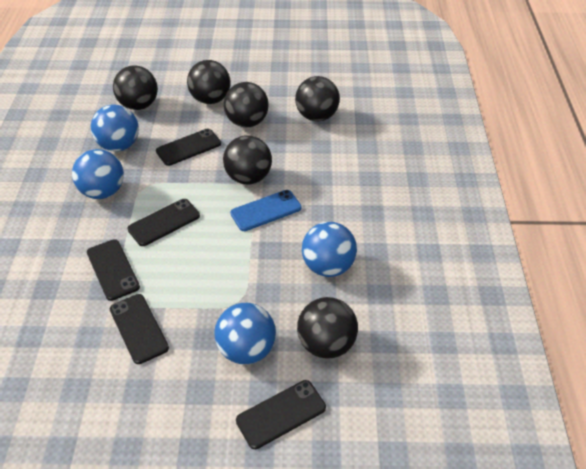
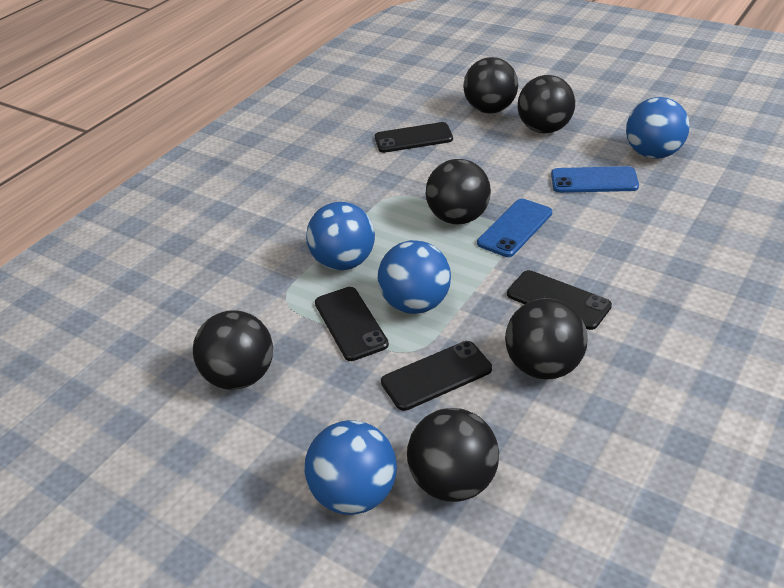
black phone: 5 -> 4
blue phone: 1 -> 2

